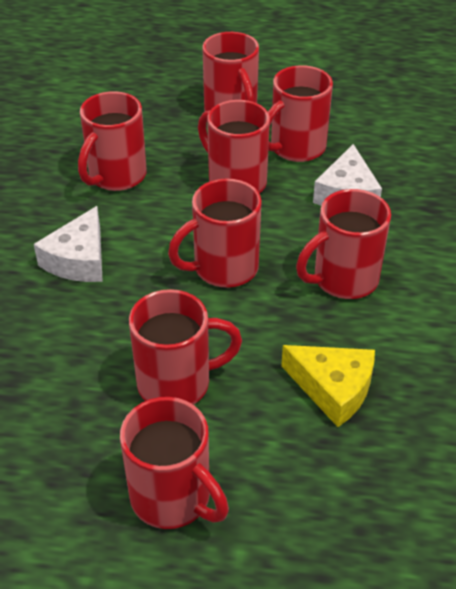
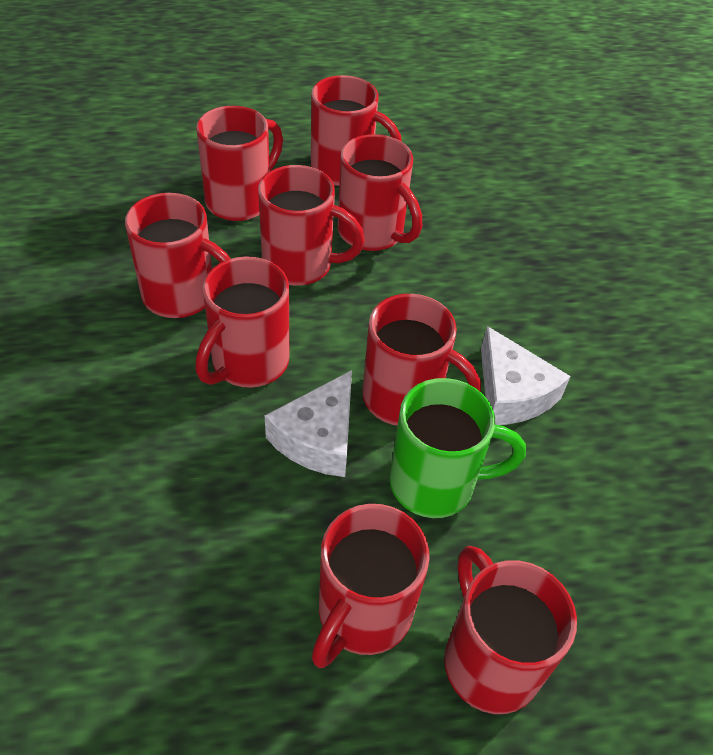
green mug: 0 -> 1
red mug: 8 -> 9
yellow cheese: 1 -> 0

